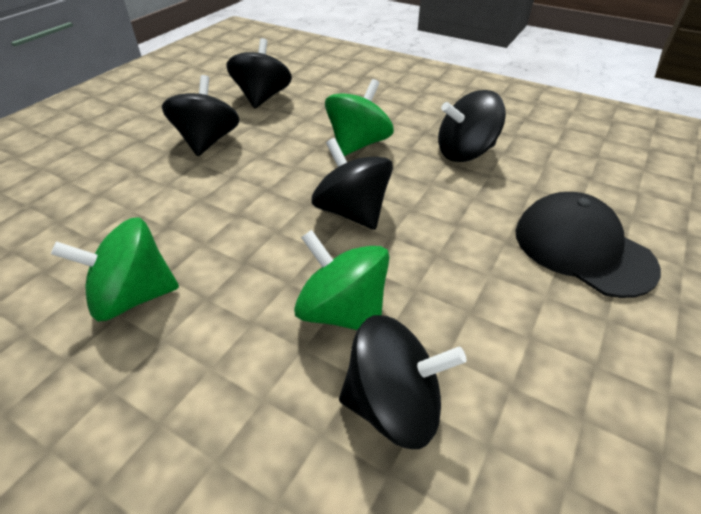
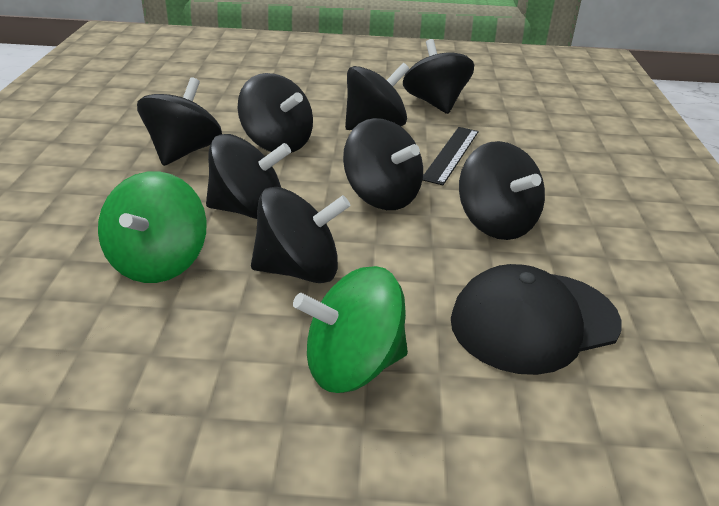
black ruler: 0 -> 1
black spinning top: 5 -> 8
green spinning top: 3 -> 2

